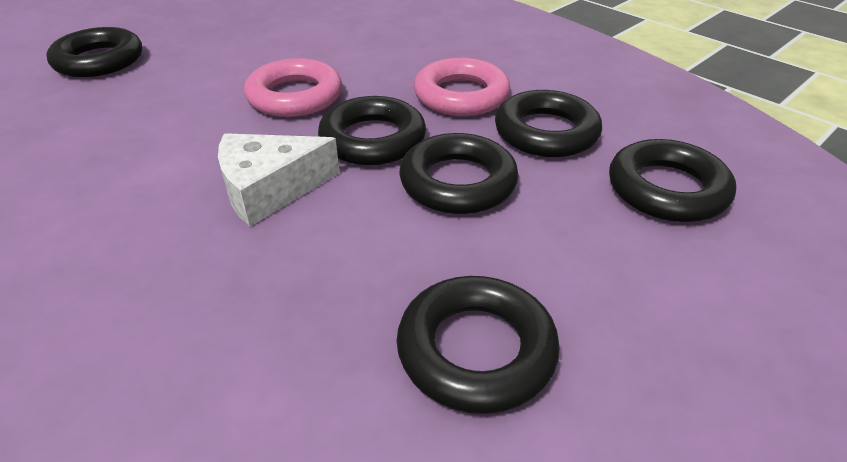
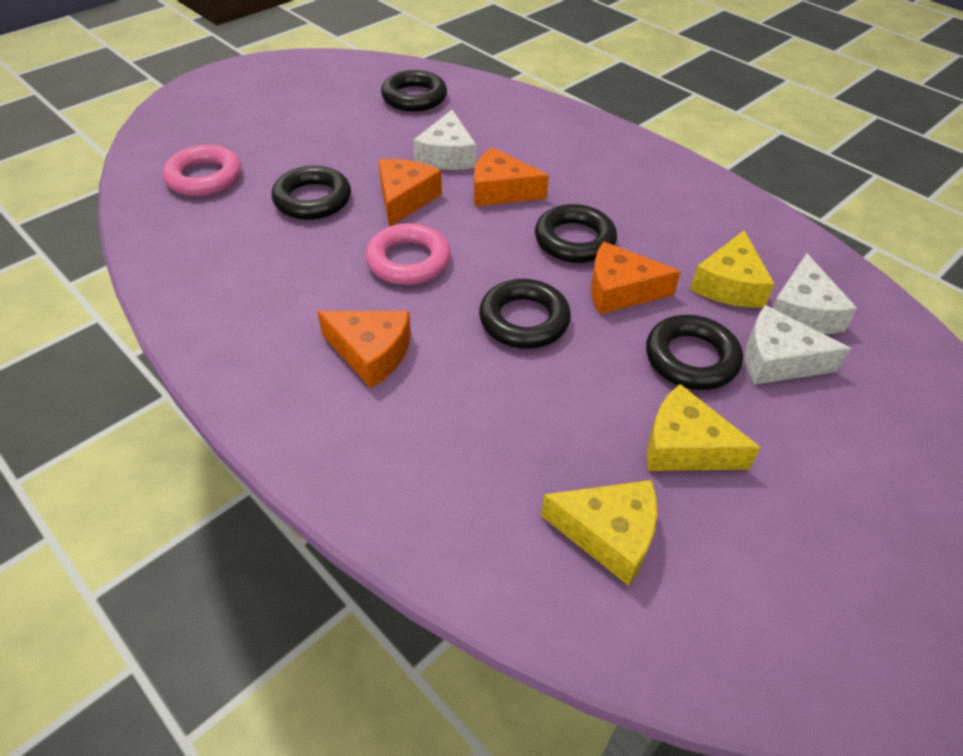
black ring: 6 -> 5
orange cheese: 0 -> 4
white cheese: 1 -> 3
yellow cheese: 0 -> 3

